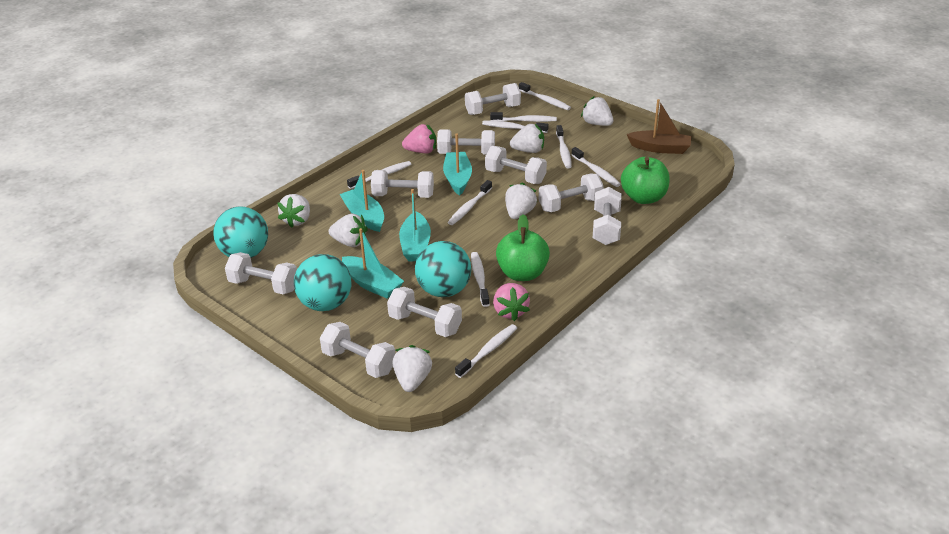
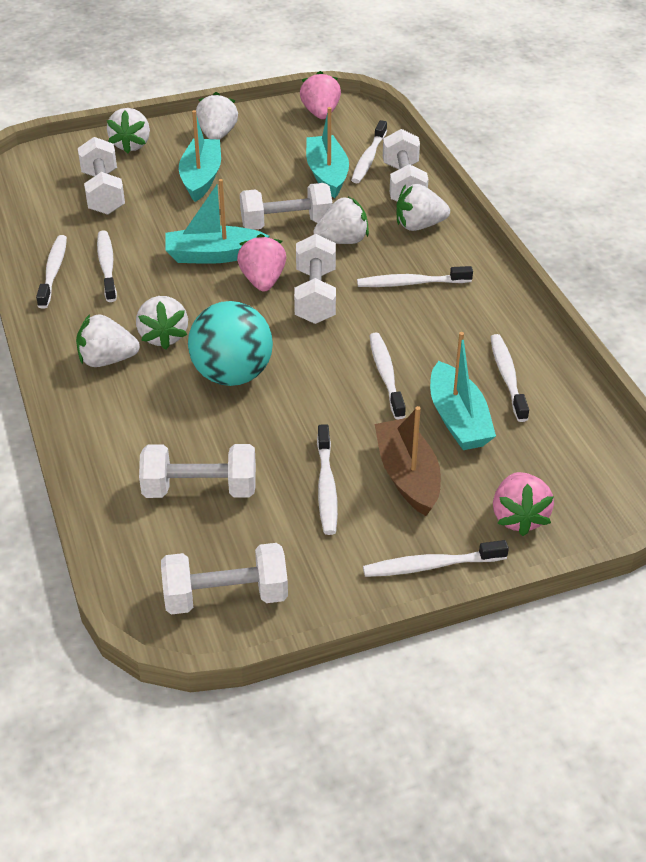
green apple: 2 -> 0
pink strawberry: 2 -> 3
turquoise ball: 3 -> 1
white dumbbell: 9 -> 6
white toothbrush: 9 -> 8

